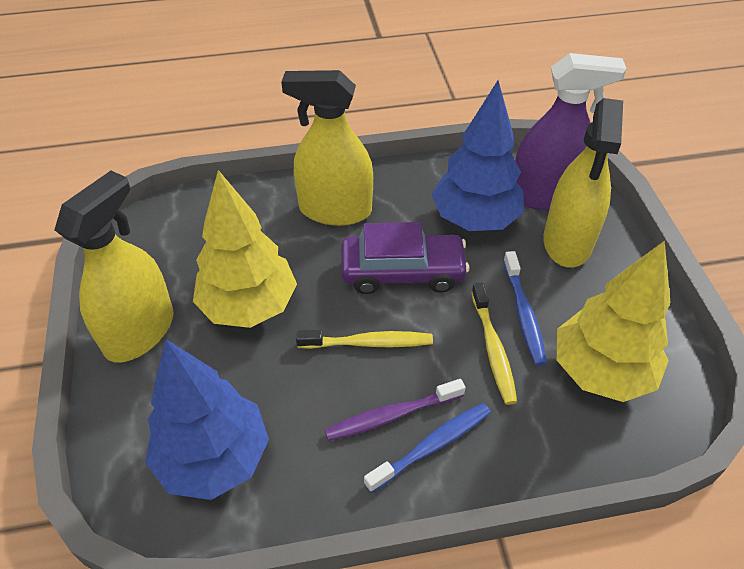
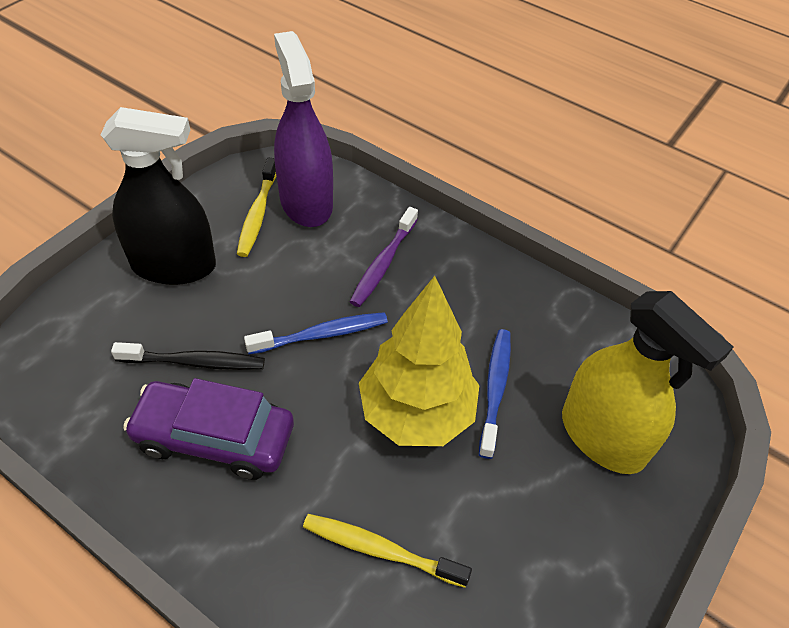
black spray bottle: 0 -> 1
black toothbrush: 0 -> 1
blue tree: 2 -> 0
yellow spray bottle: 3 -> 1
yellow tree: 2 -> 1

